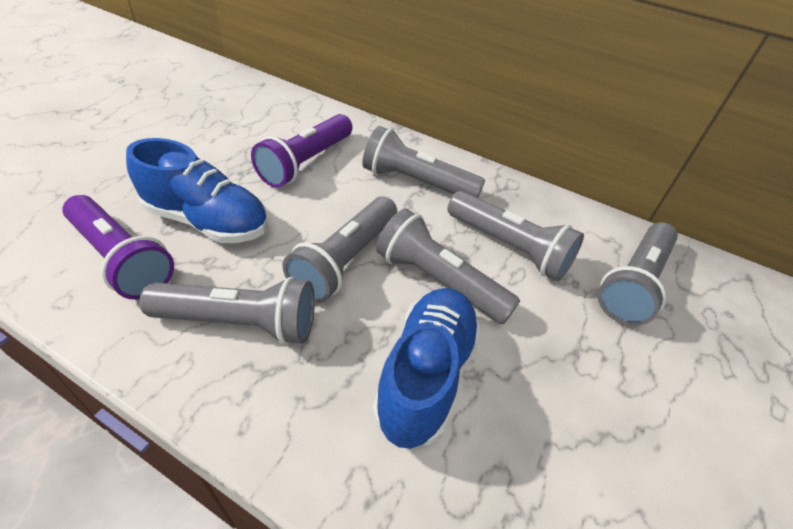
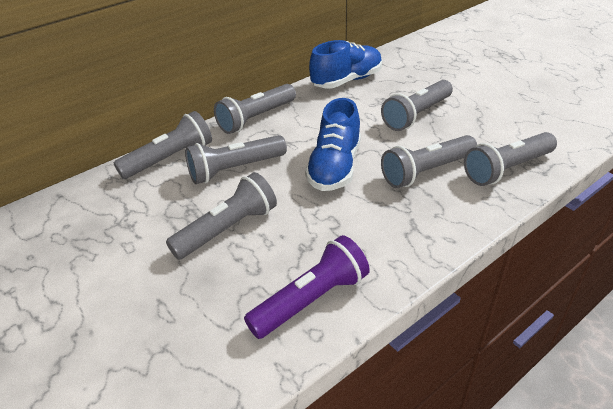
grey flashlight: 6 -> 7
purple flashlight: 2 -> 1

